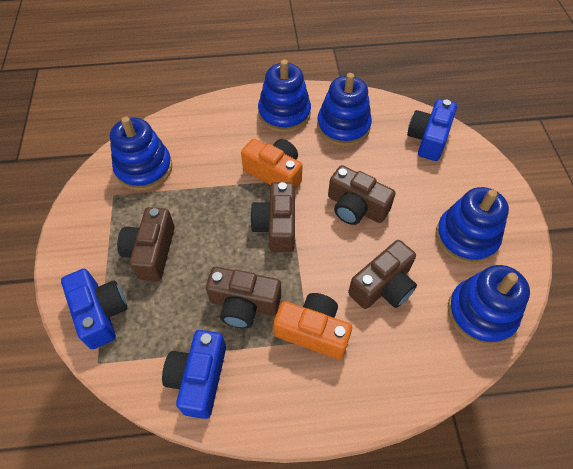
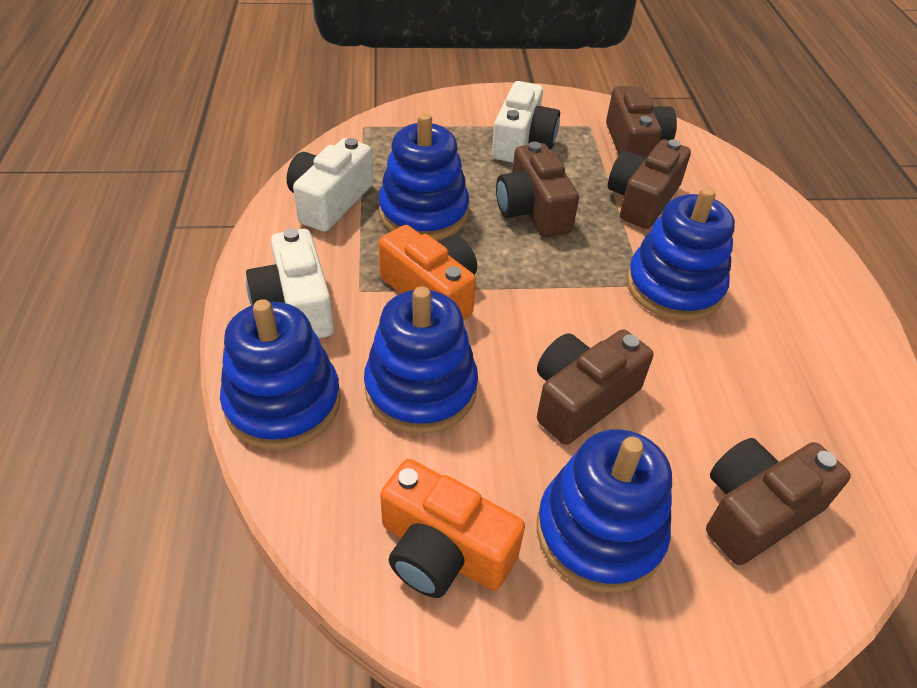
blue camera: 3 -> 0
white camera: 0 -> 3

